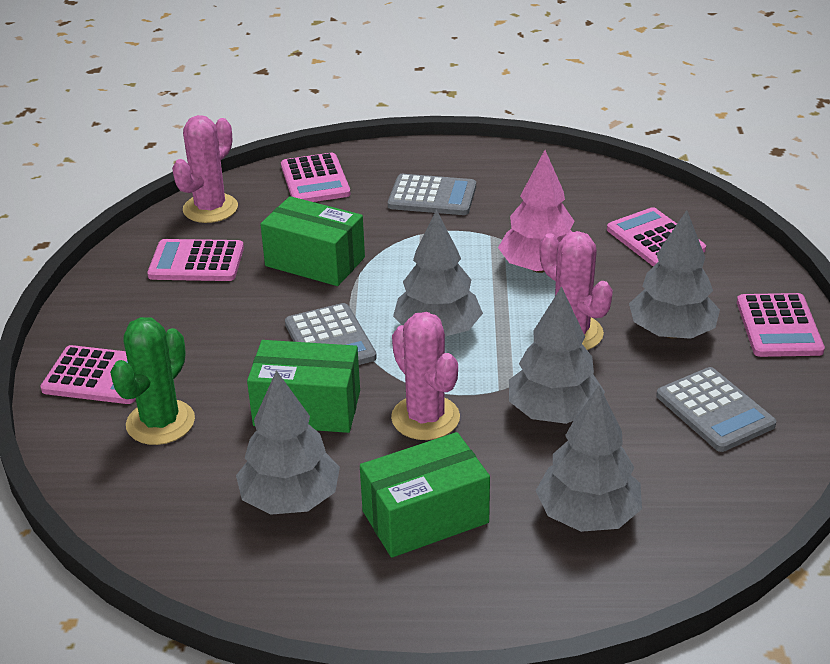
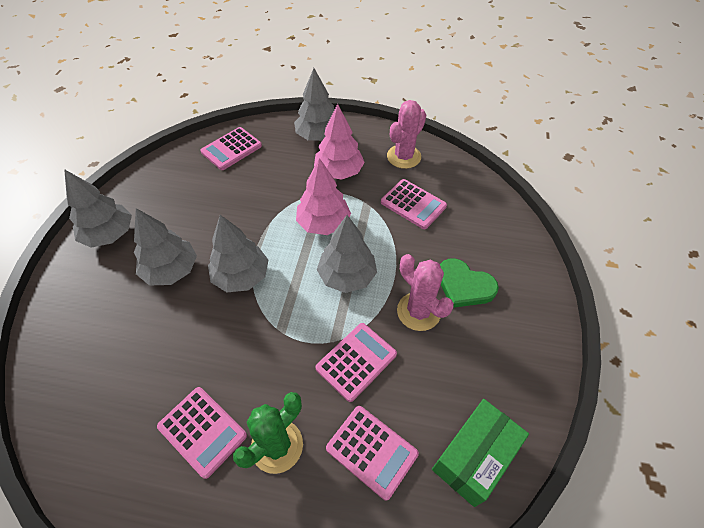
green box: 3 -> 1
green heart: 0 -> 1
grey calculator: 3 -> 0
pink cactus: 3 -> 2
pink tree: 1 -> 2

